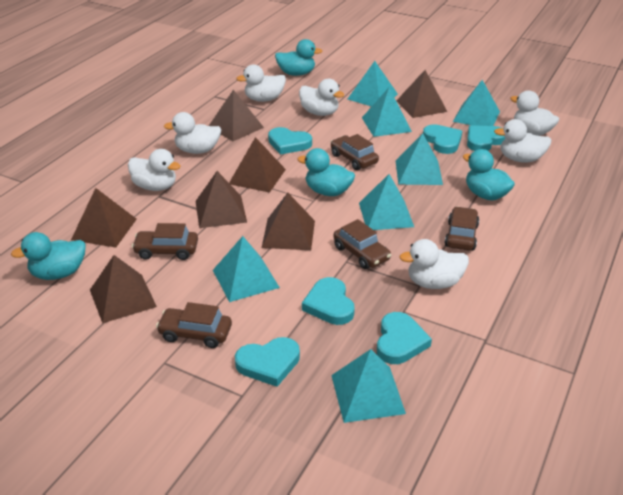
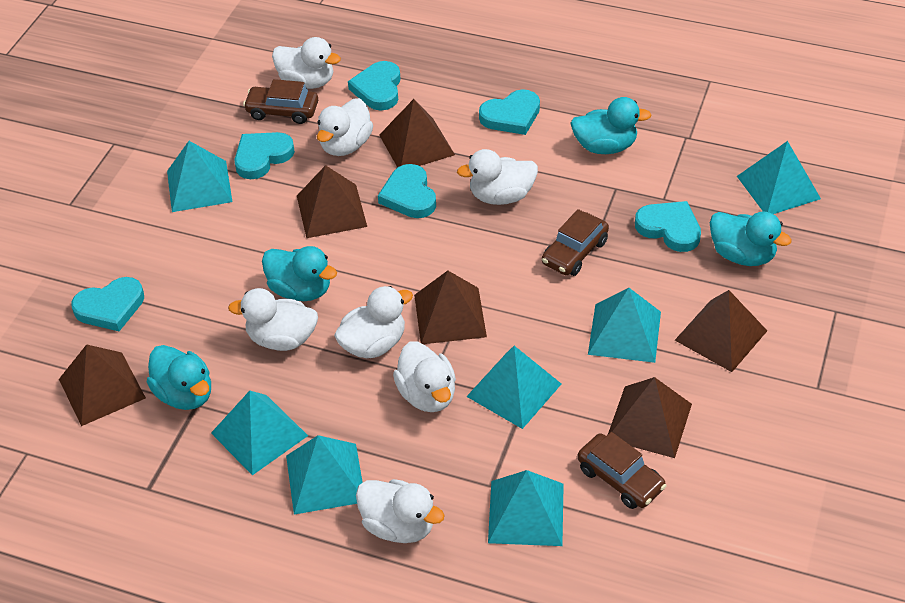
brown car: 5 -> 3
brown pyramid: 7 -> 6

